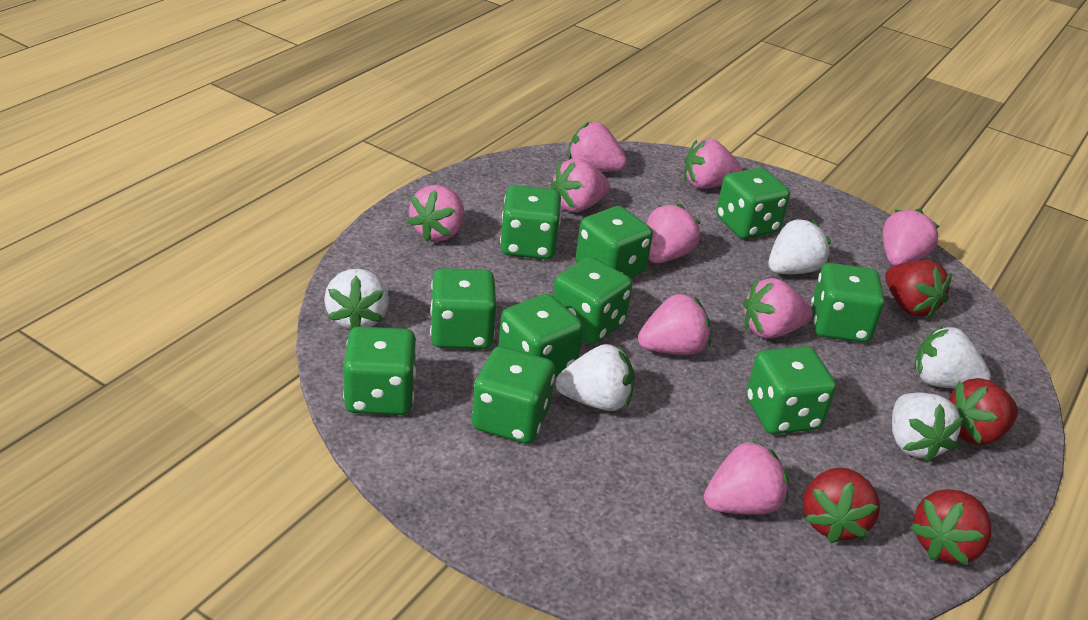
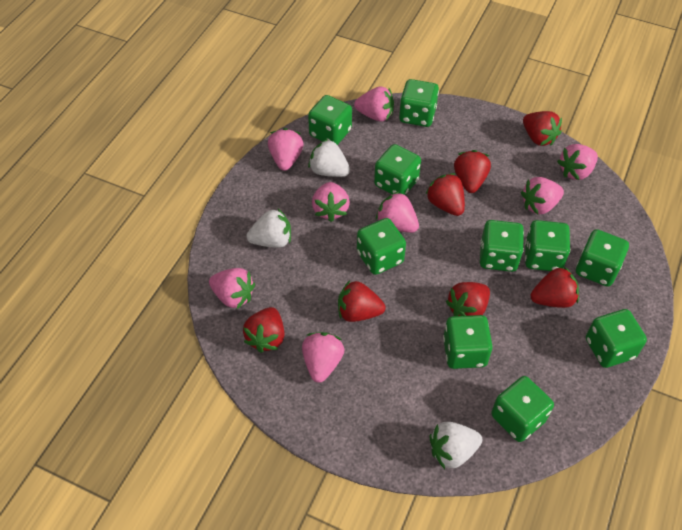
pink strawberry: 9 -> 8
red strawberry: 4 -> 7
white strawberry: 5 -> 3

